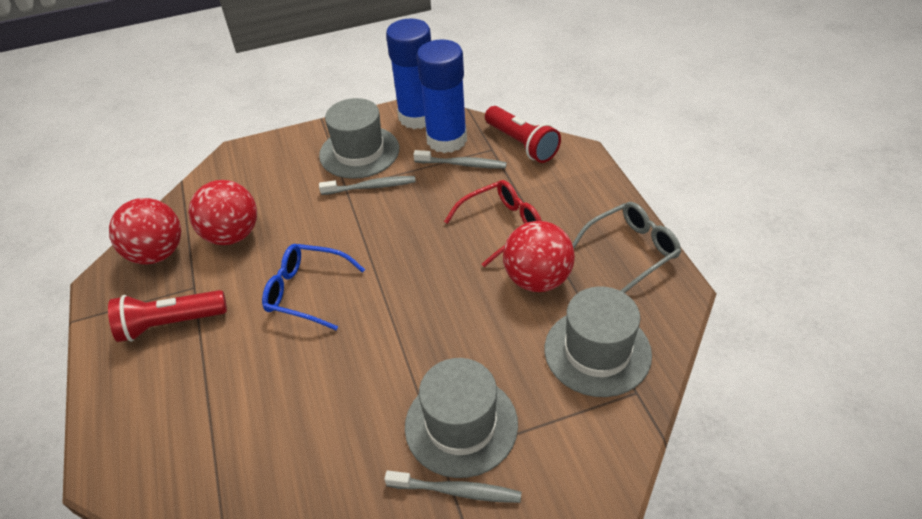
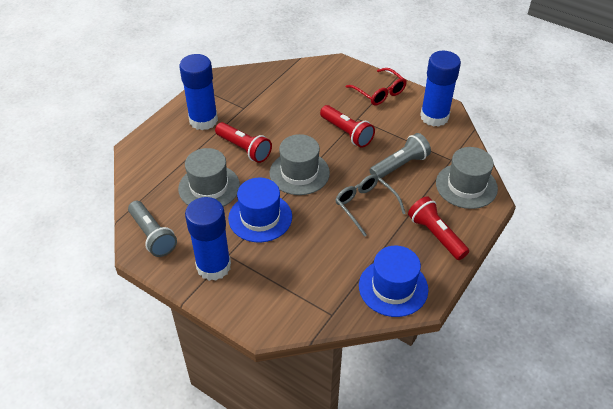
blue glasses: 1 -> 0
blue glue stick: 2 -> 3
blue hat: 0 -> 2
grey flashlight: 0 -> 2
grey toothbrush: 3 -> 0
red ball: 3 -> 0
red flashlight: 2 -> 3

